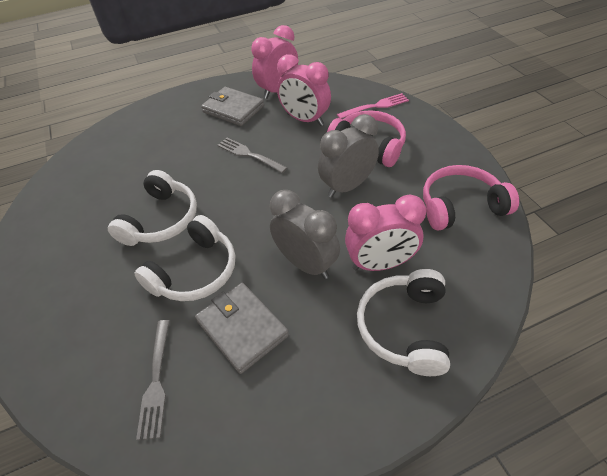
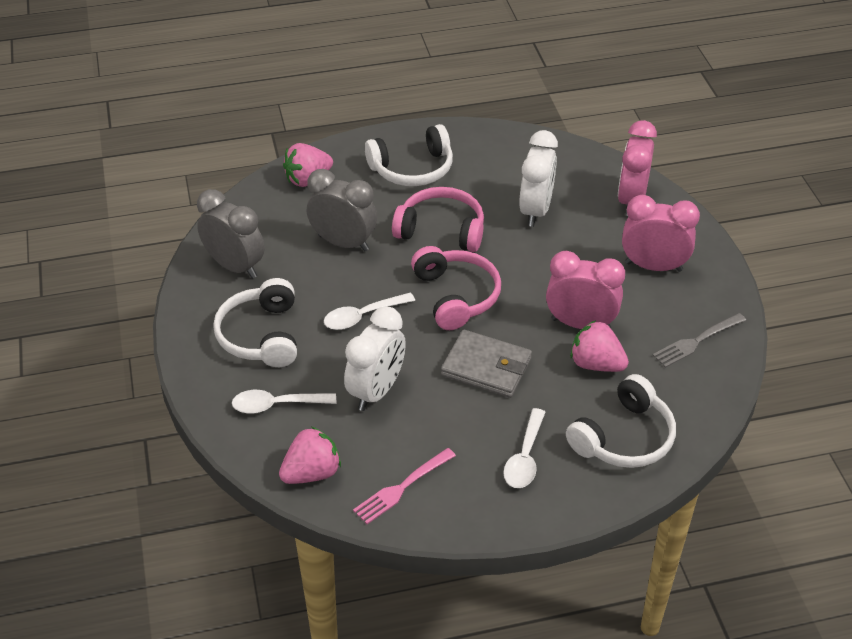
grey fork: 2 -> 1
grey wallet: 2 -> 1
pink strawberry: 0 -> 3
white clock: 0 -> 2
white spoon: 0 -> 3

